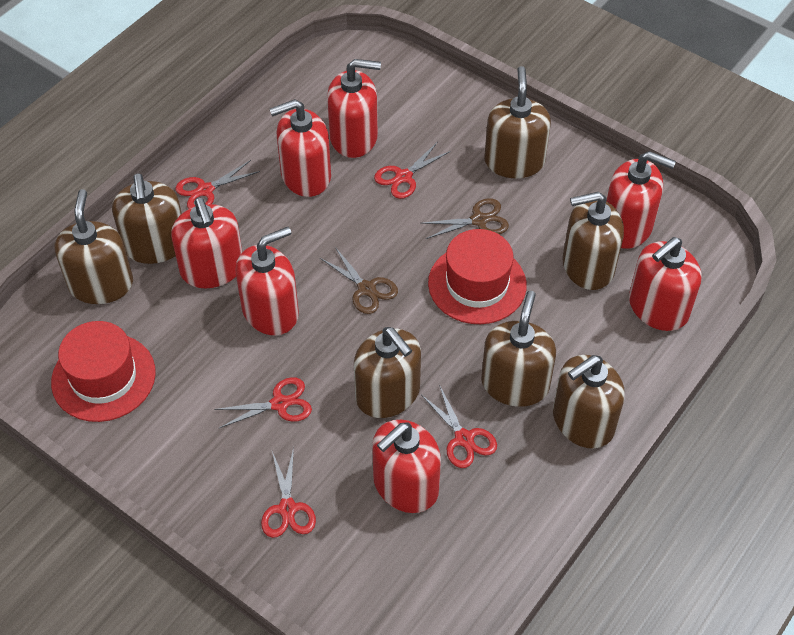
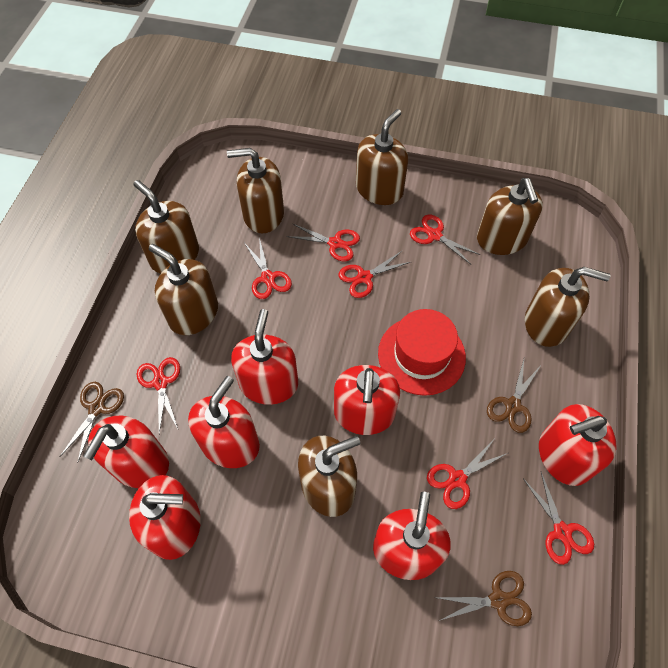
brown scissors: 2 -> 3
red hat: 2 -> 1
red scissors: 5 -> 7

